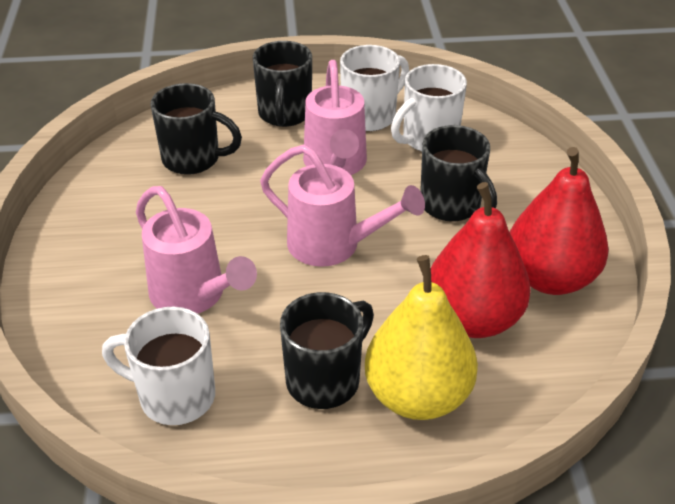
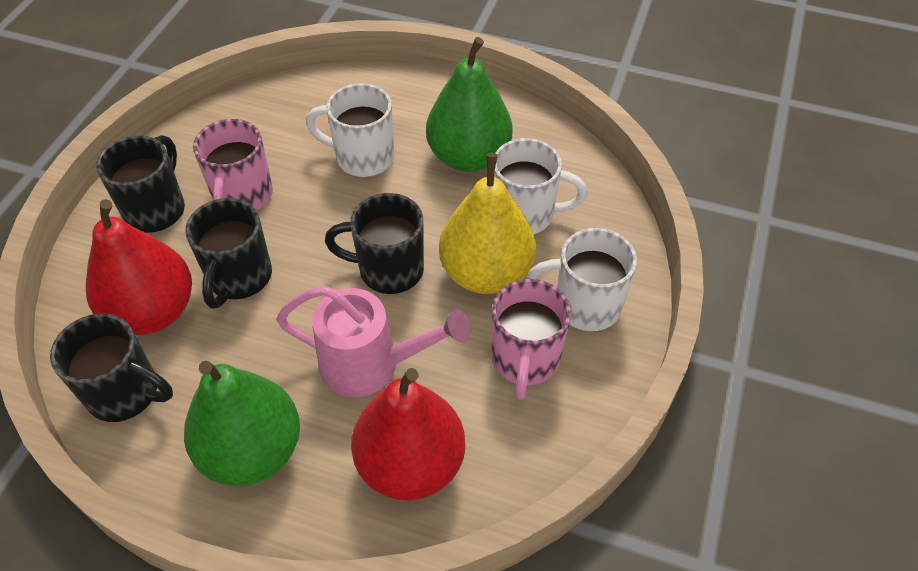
green pear: 0 -> 2
pink mug: 0 -> 2
pink watering can: 3 -> 1

